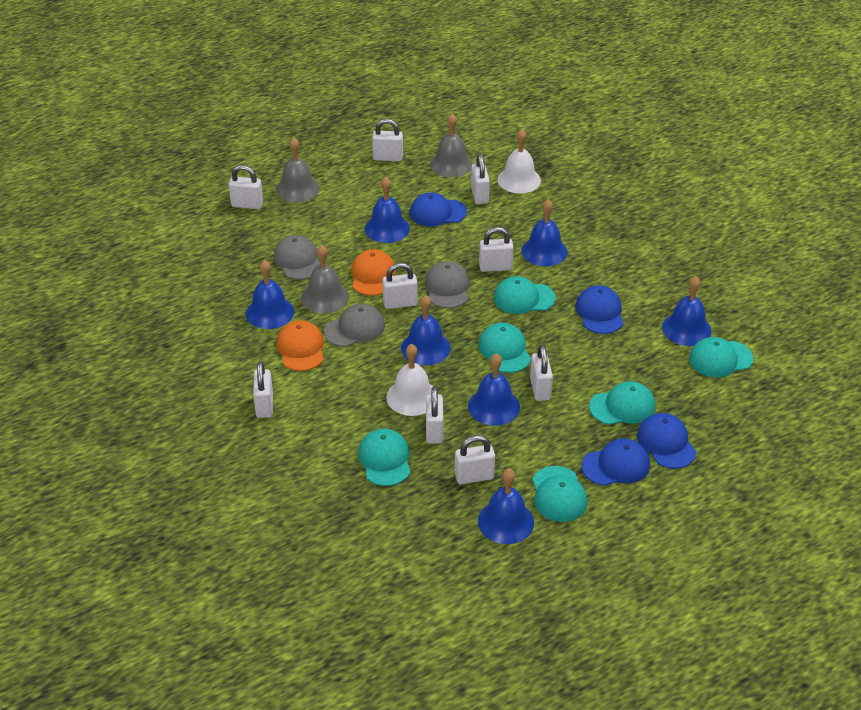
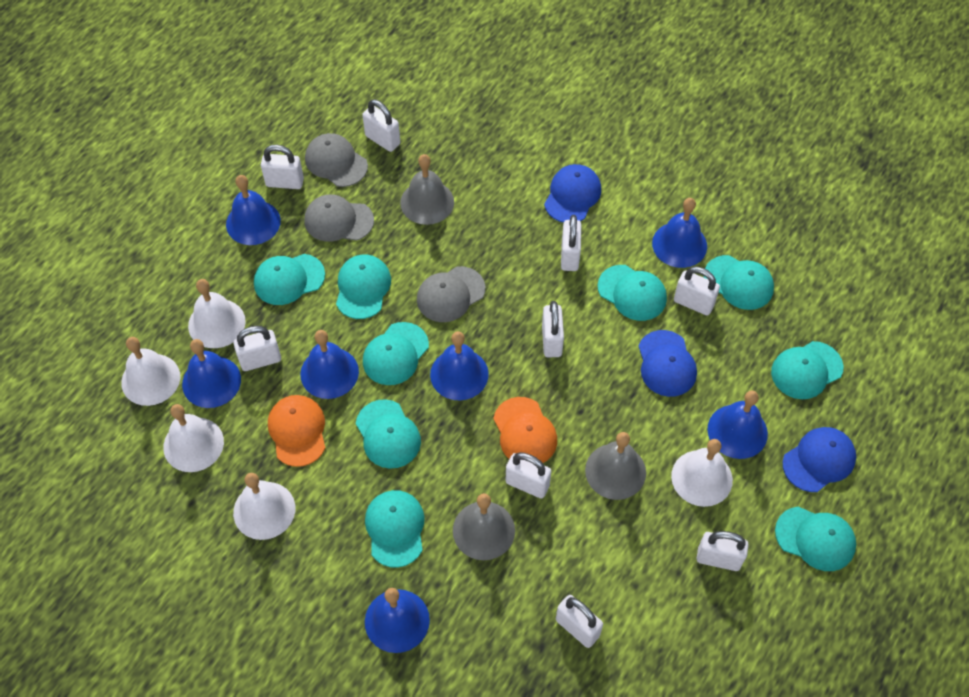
blue cap: 4 -> 3
turquoise cap: 6 -> 9
white bell: 2 -> 5

